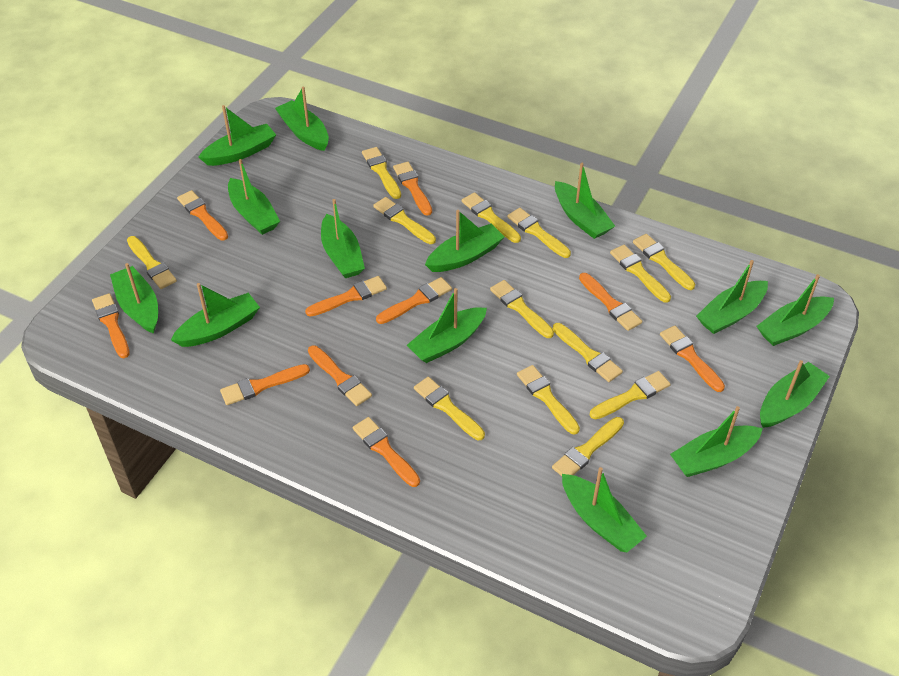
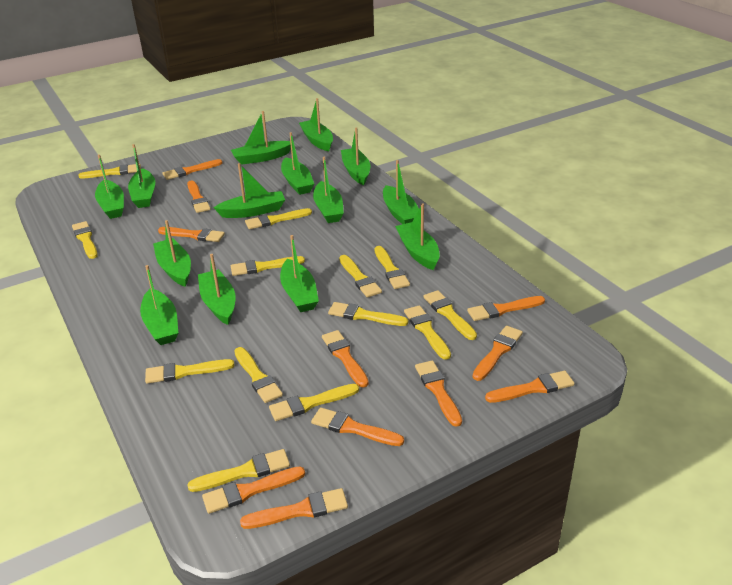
orange brush: 10 -> 11

